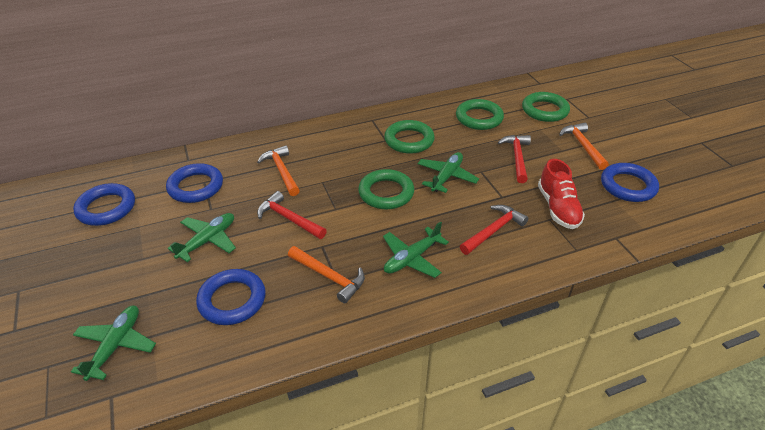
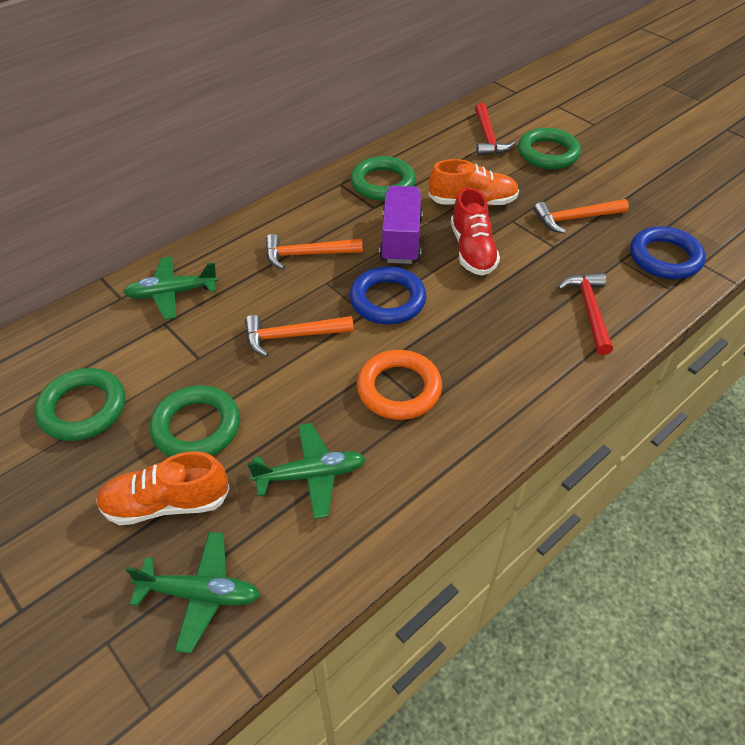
blue ring: 4 -> 2
green plane: 4 -> 3
orange ring: 0 -> 1
orange shoe: 0 -> 2
purple truck: 0 -> 1
red hammer: 3 -> 2

